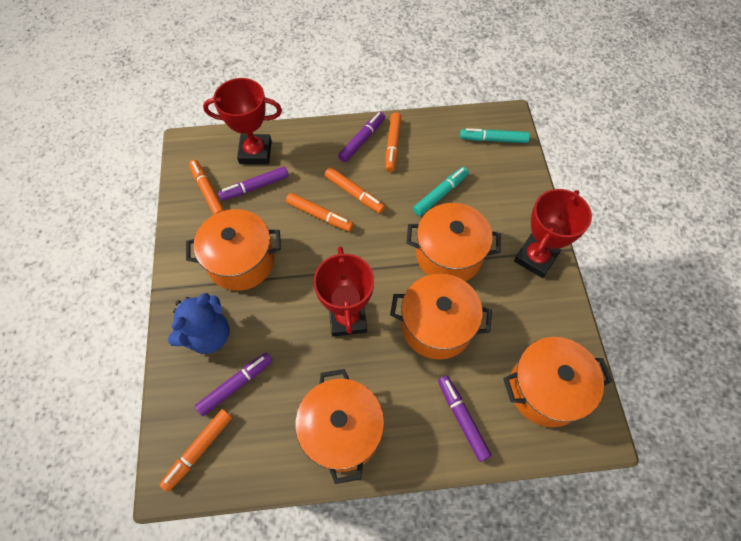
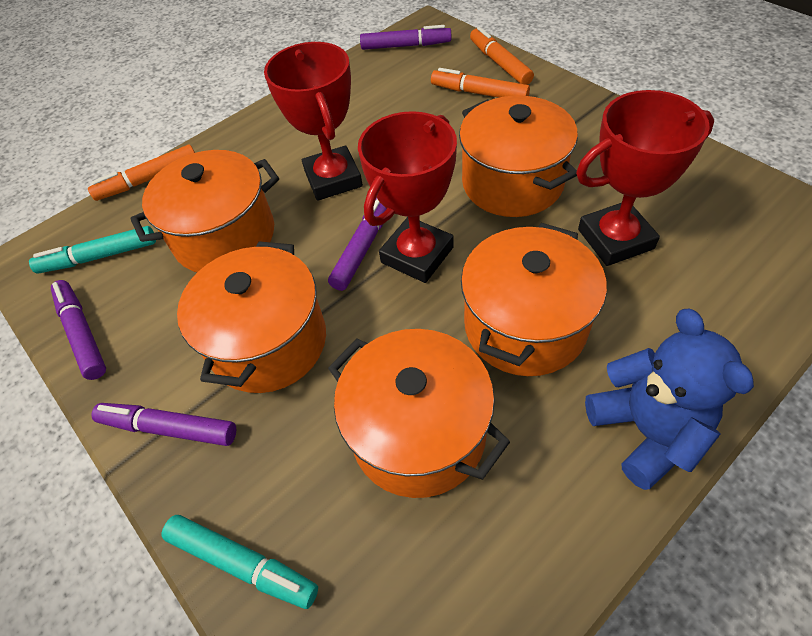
orange marker: 5 -> 3

